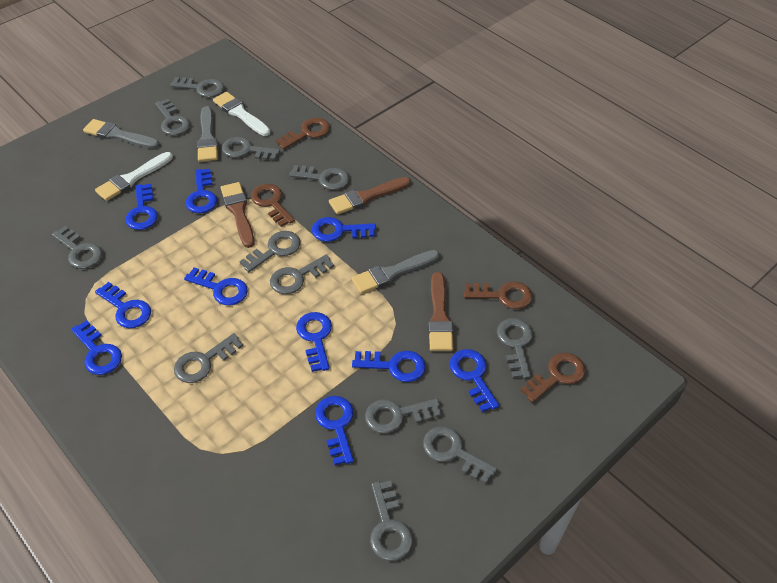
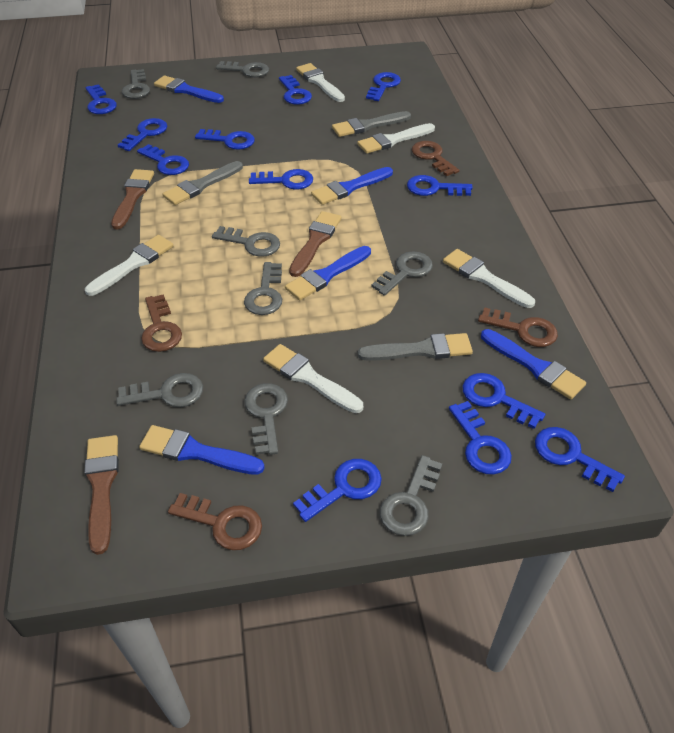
blue brush: 0 -> 5
blue key: 10 -> 12
grey key: 12 -> 8
white brush: 2 -> 5

